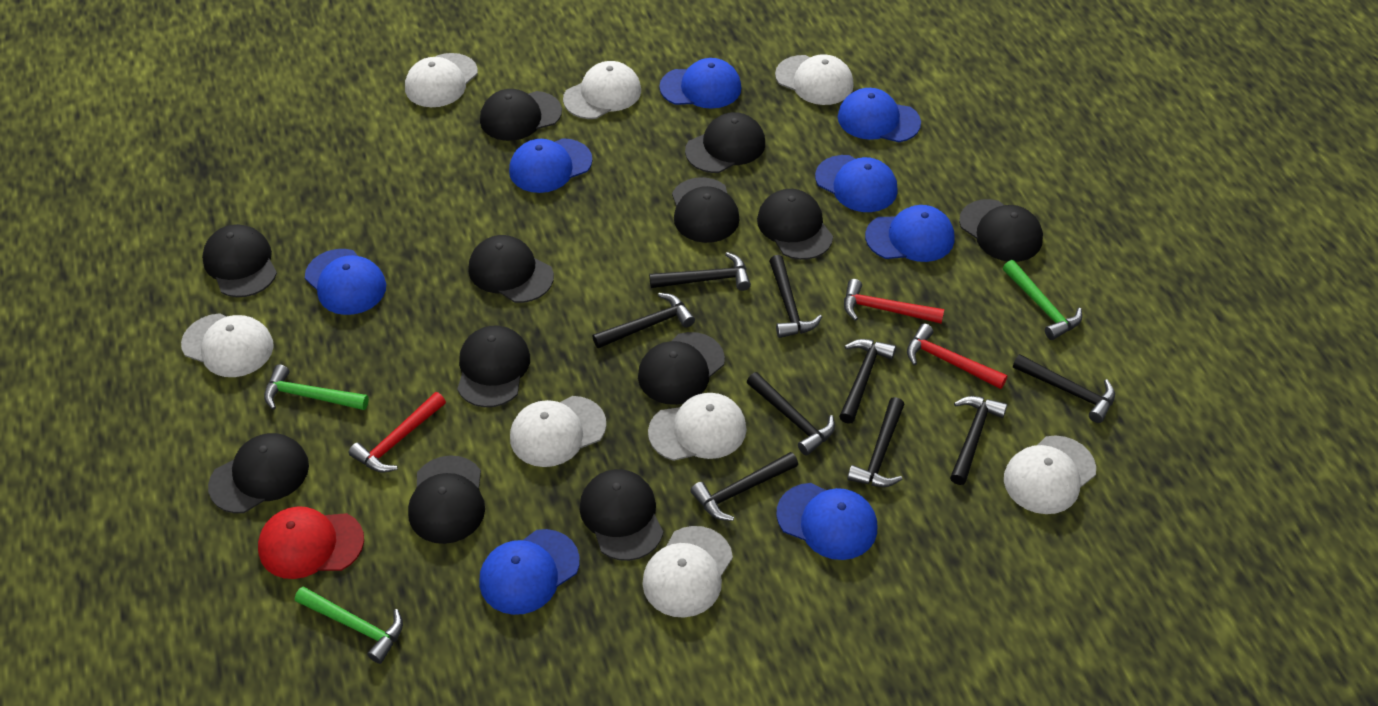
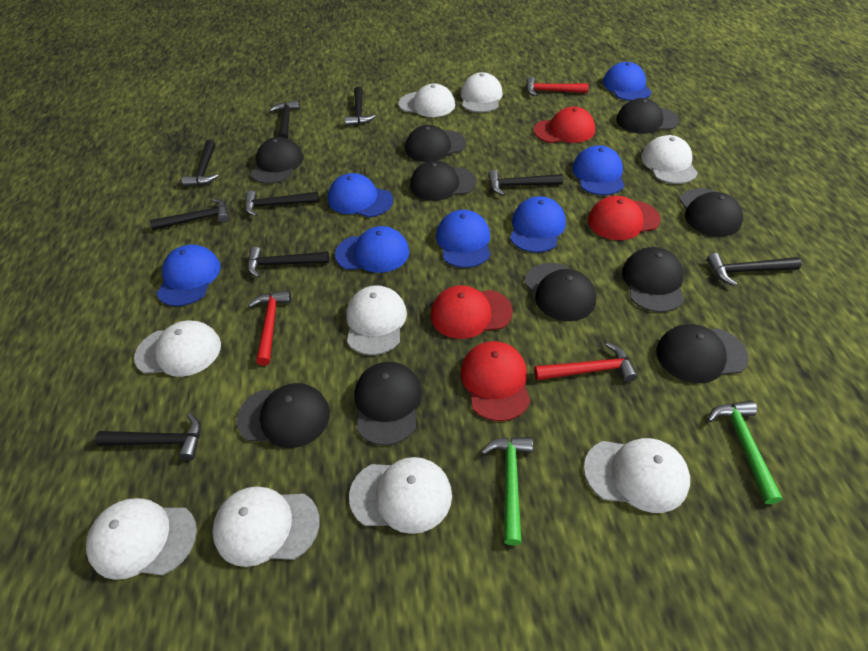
black cap: 12 -> 10
blue cap: 8 -> 7
green hammer: 3 -> 2
red cap: 1 -> 4
white cap: 8 -> 9

